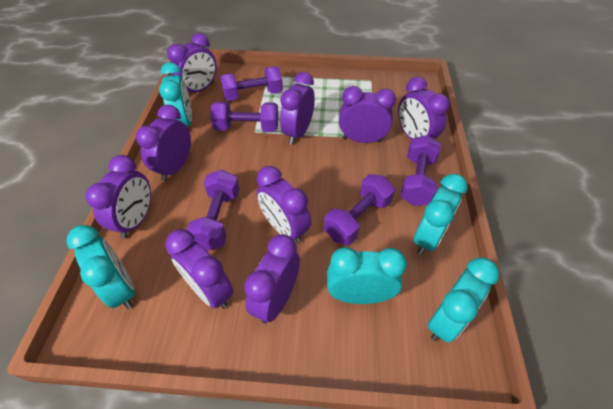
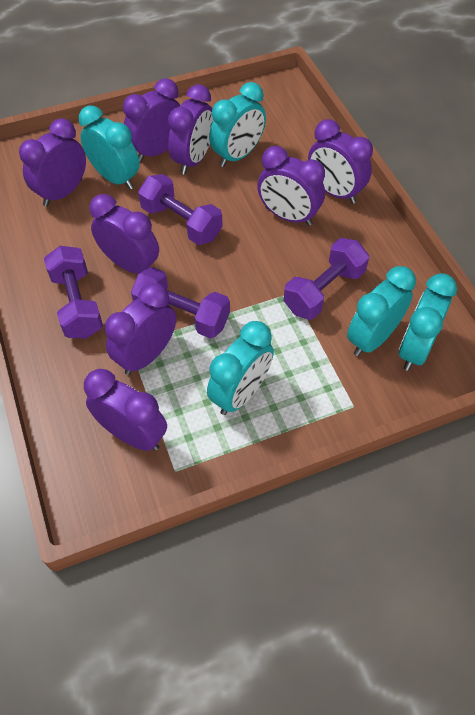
purple clock: 9 -> 8
purple dumbbell: 5 -> 4

